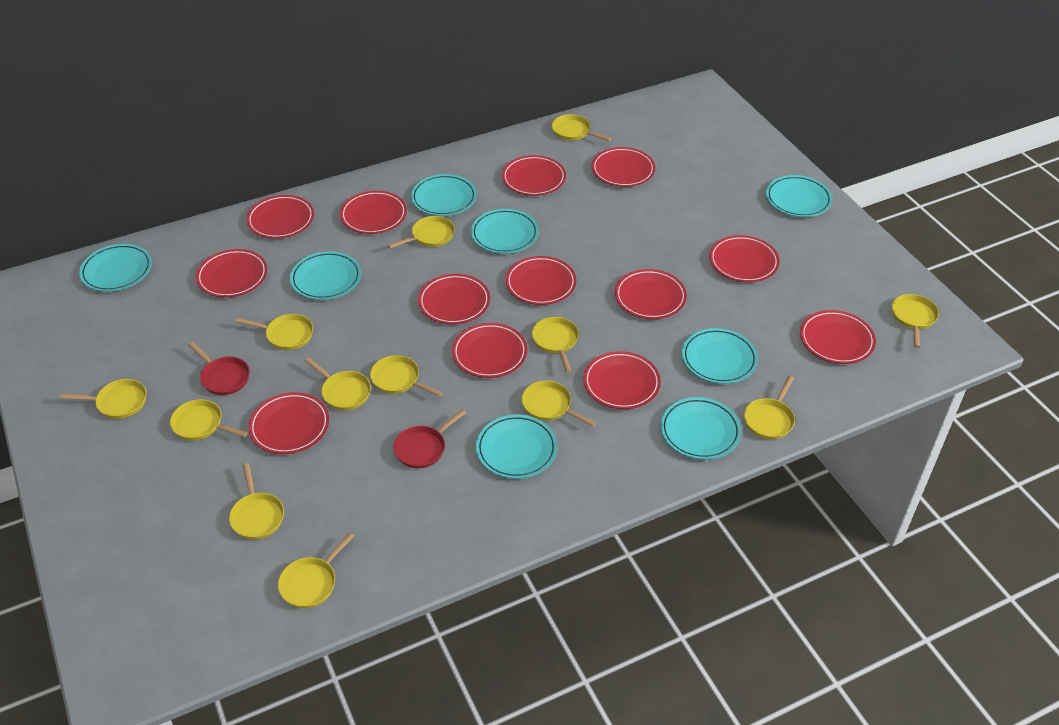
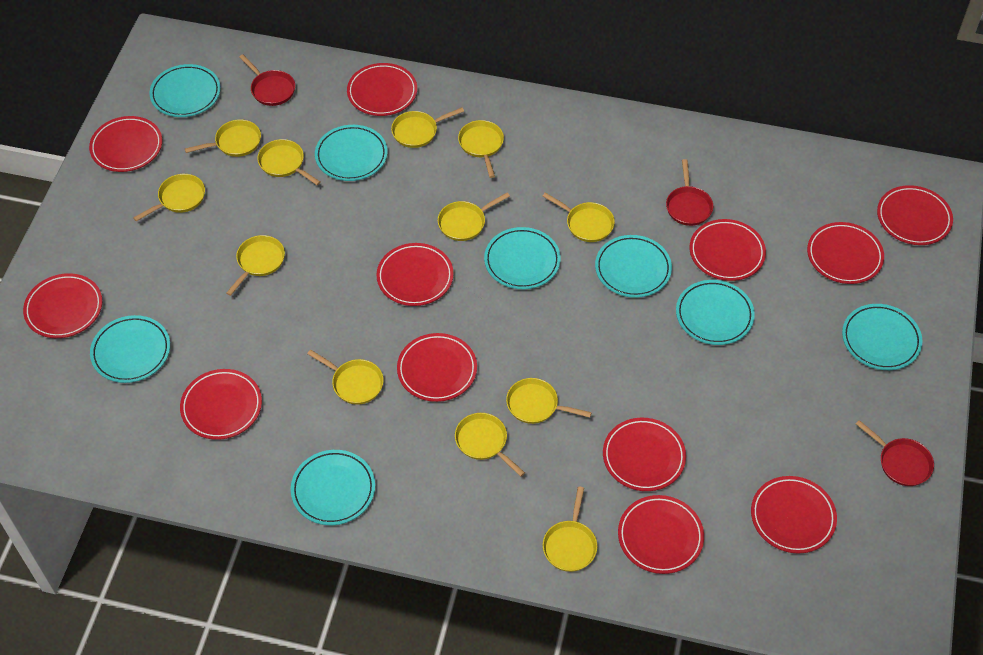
red pan: 2 -> 3
red plate: 13 -> 12
yellow pan: 13 -> 12

